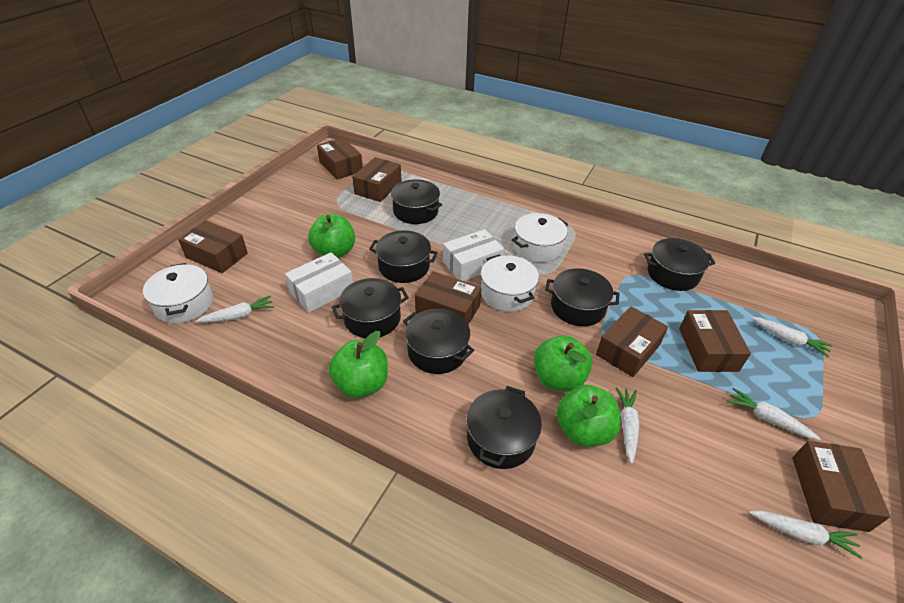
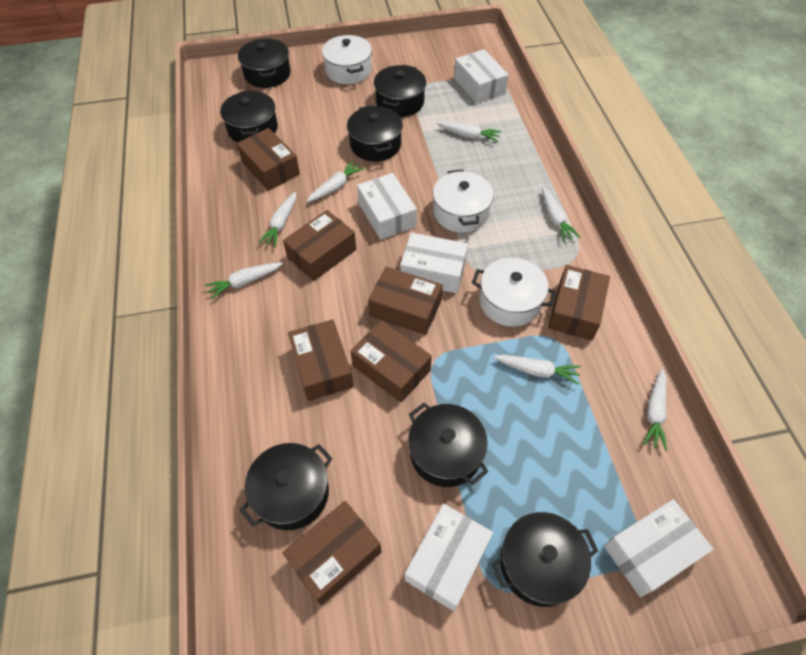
green apple: 4 -> 0
white box: 2 -> 5
white carrot: 5 -> 7

